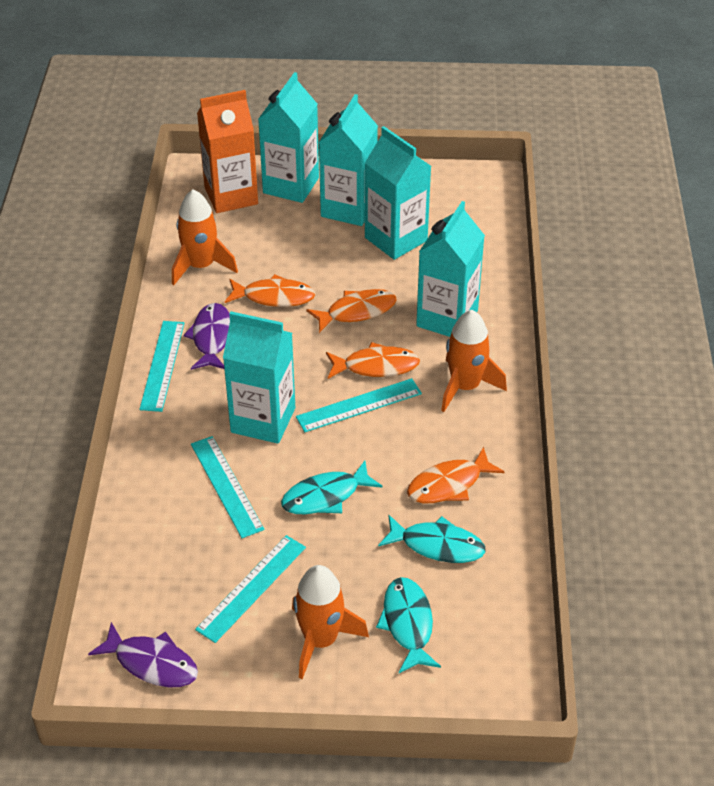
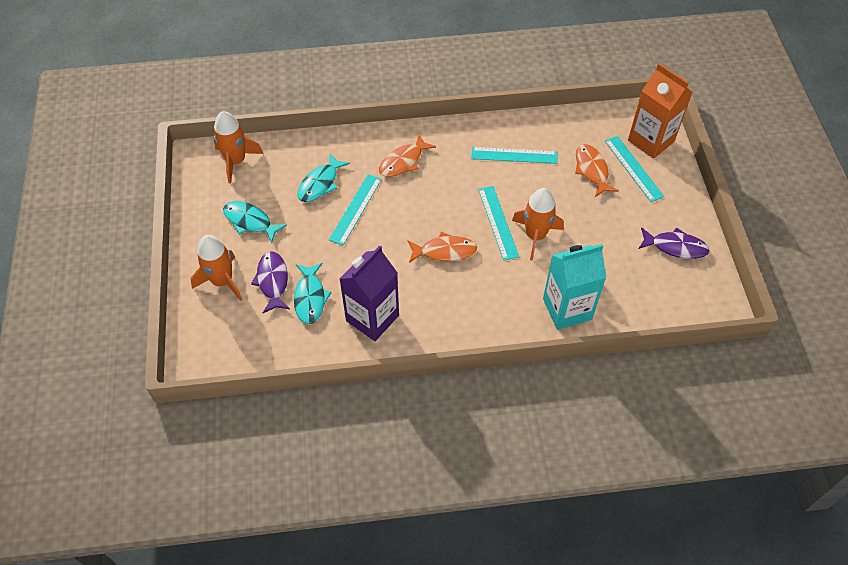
orange fish: 4 -> 3
purple carton: 0 -> 1
turquoise carton: 5 -> 1

